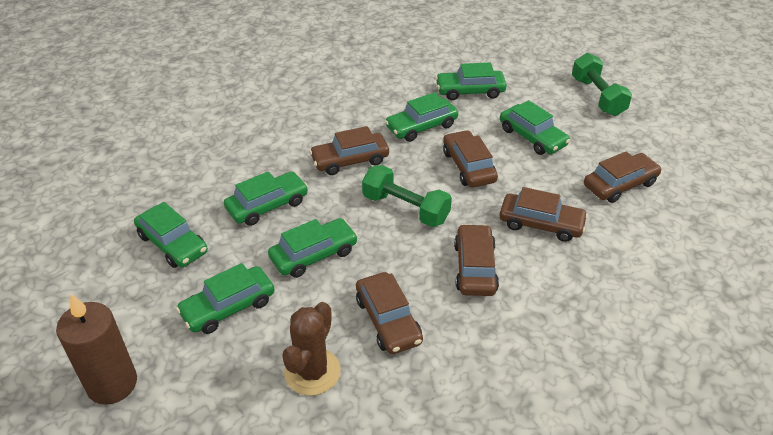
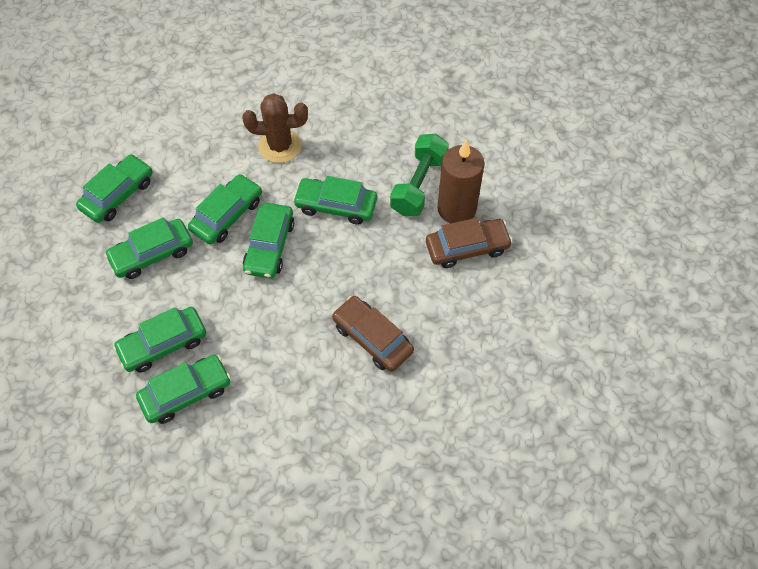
brown car: 6 -> 2
green dumbbell: 2 -> 1

